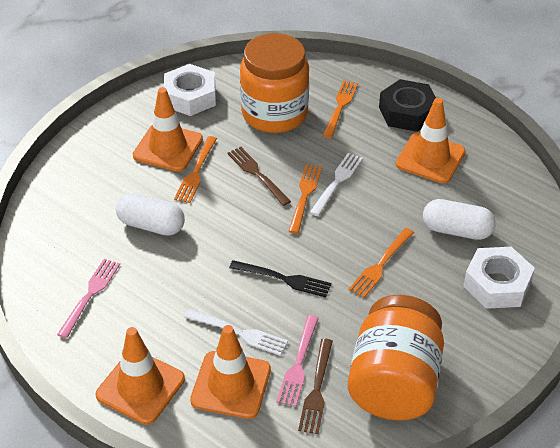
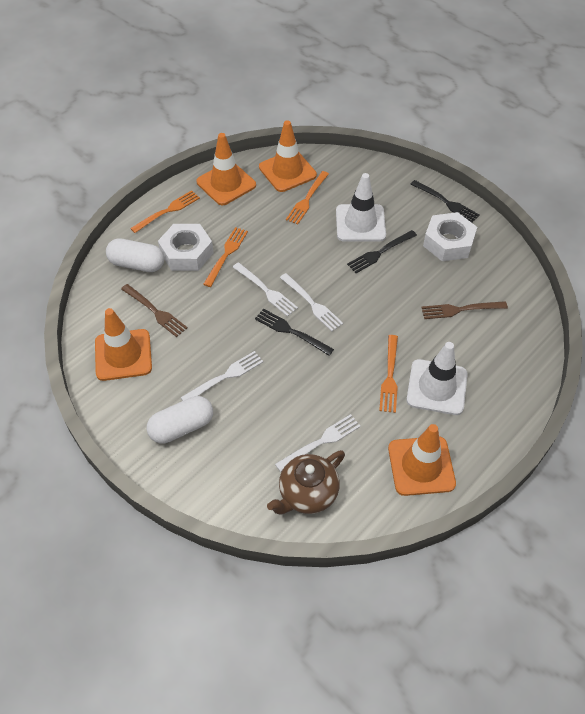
black fork: 1 -> 3
black nut: 1 -> 0
brown teapot: 0 -> 1
orange jar: 2 -> 0
pink fork: 2 -> 0
white fork: 2 -> 4
white traffic cone: 0 -> 2

